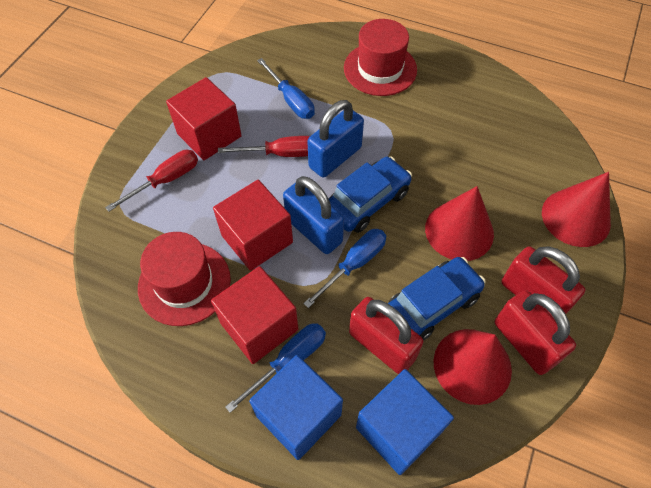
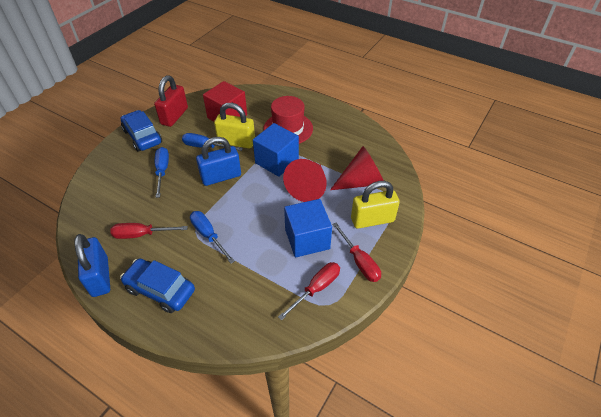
red cone: 3 -> 2
red cube: 3 -> 1
red hat: 2 -> 1
red padlock: 3 -> 1
red screwdriver: 2 -> 3
yellow padlock: 0 -> 2

